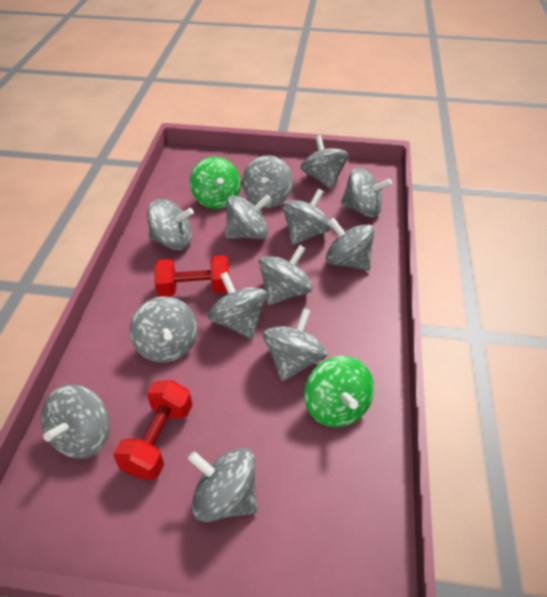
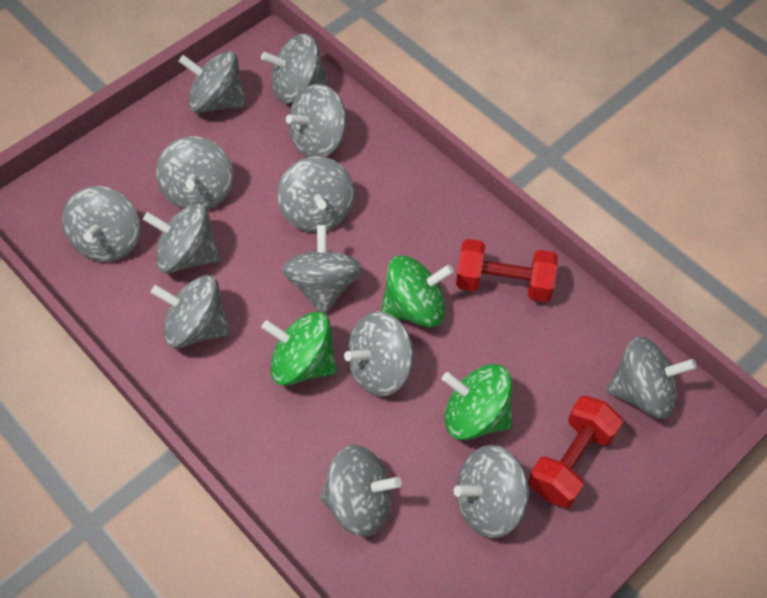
green spinning top: 2 -> 3

